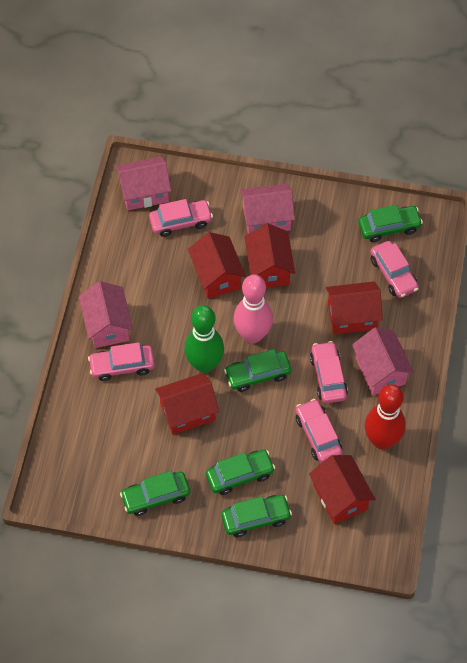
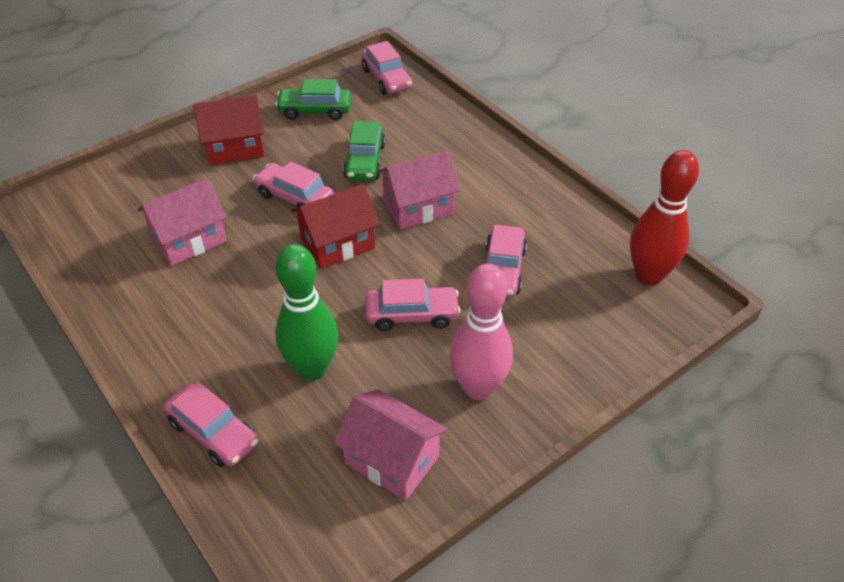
green car: 5 -> 2
pink house: 4 -> 3
red house: 5 -> 2

